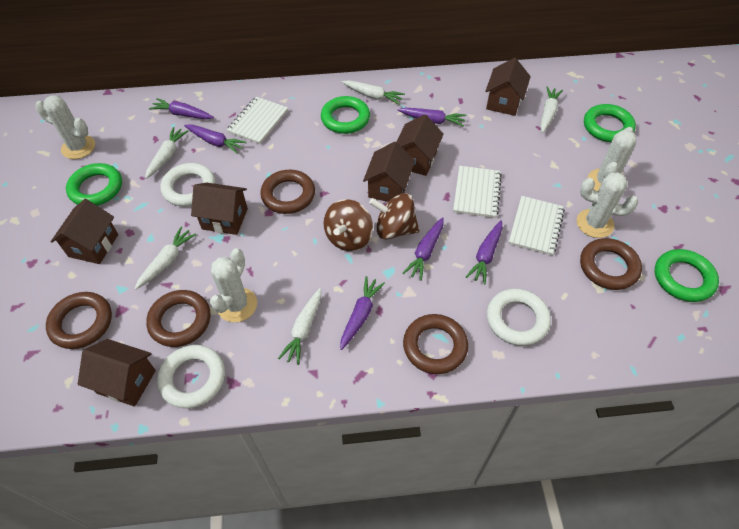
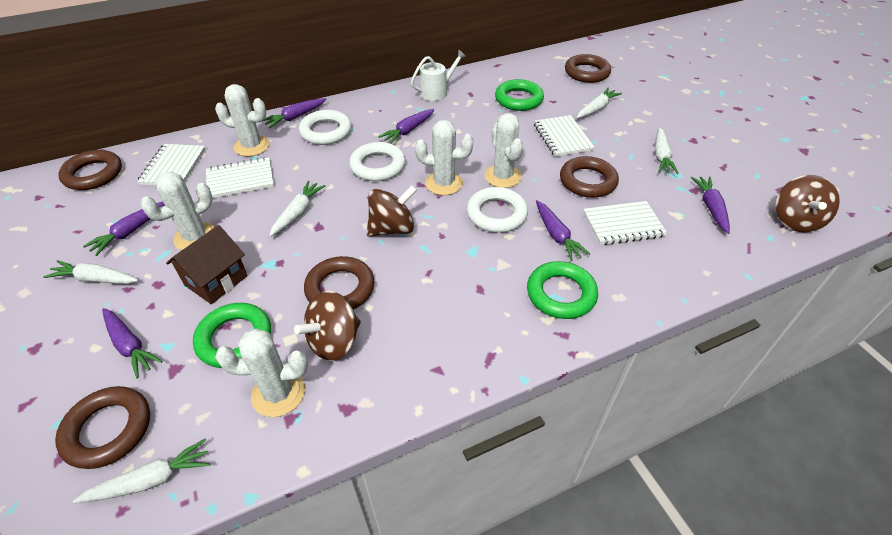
brown house: 6 -> 1
brown spinning top: 2 -> 3
green ring: 4 -> 3
white cactus: 4 -> 5
white notebook: 3 -> 4
white watering can: 0 -> 1

